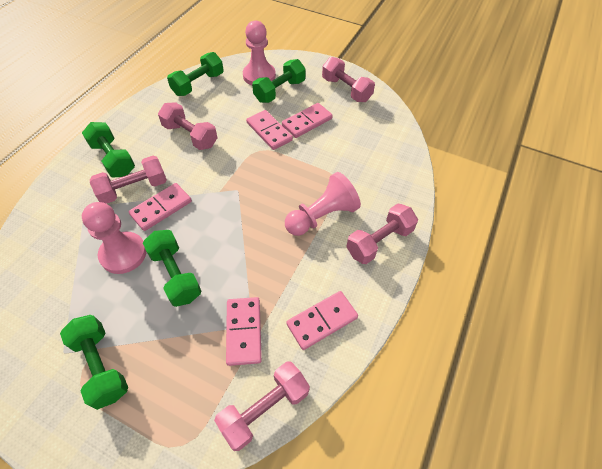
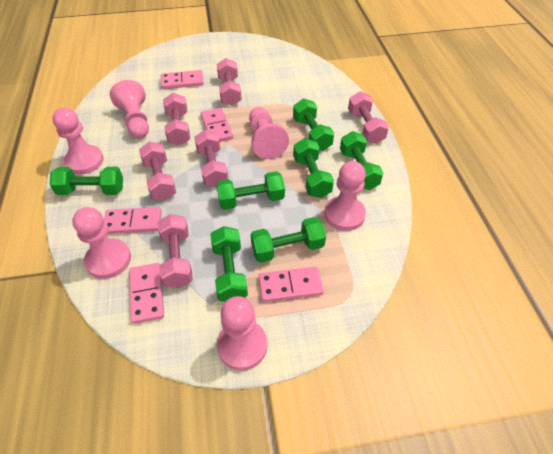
green dumbbell: 5 -> 7
pink dumbbell: 5 -> 6
pink pawn: 3 -> 6

